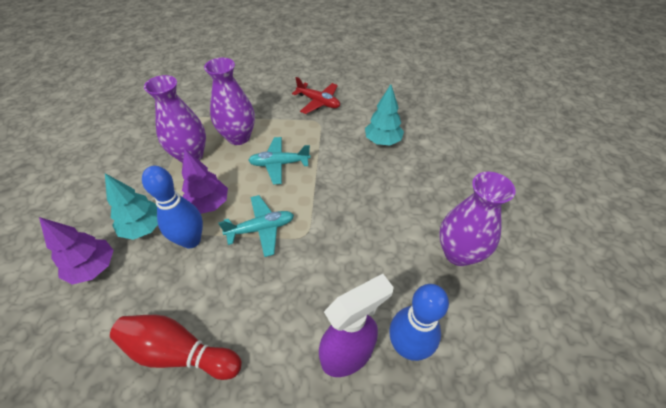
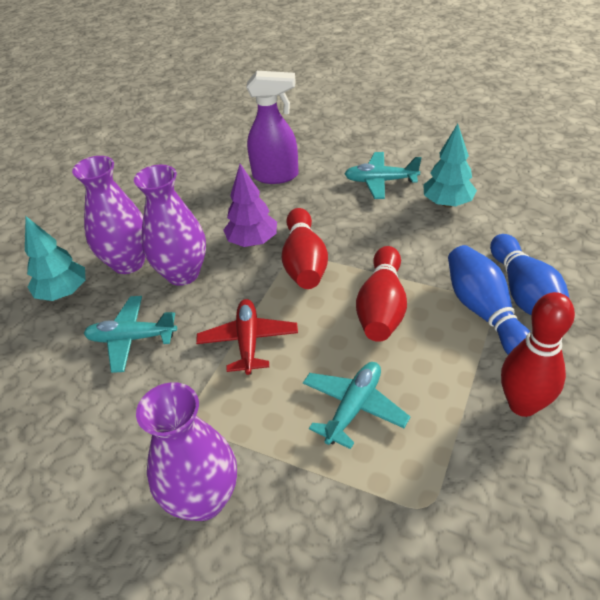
purple tree: 2 -> 1
red bowling pin: 1 -> 3
turquoise plane: 2 -> 3

